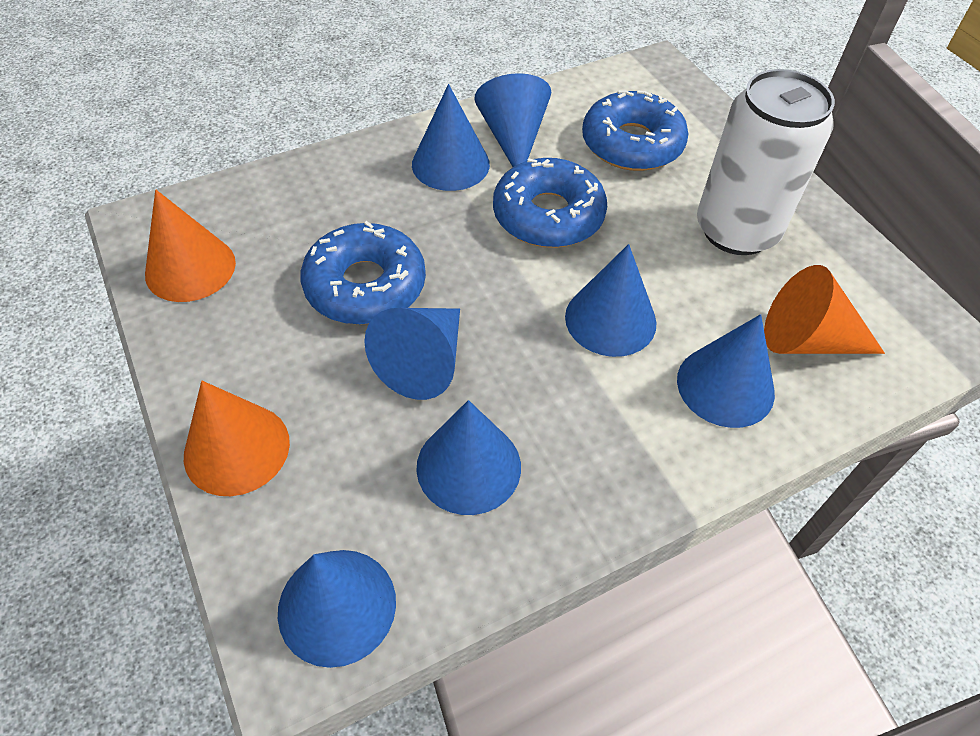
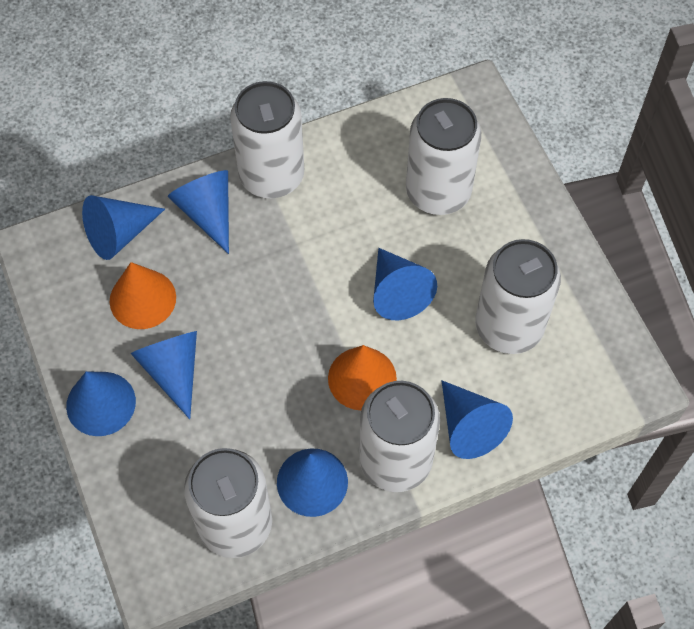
blue donut: 3 -> 0
orange cone: 3 -> 2
white can: 1 -> 5

